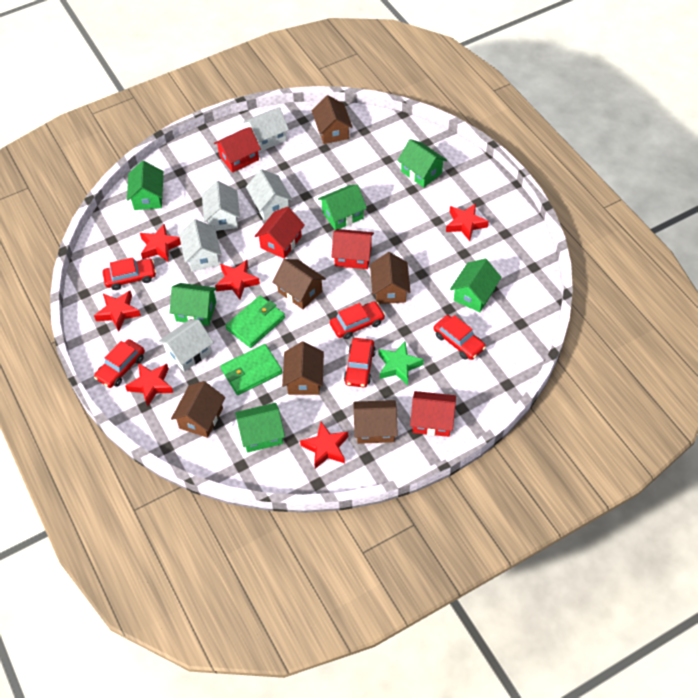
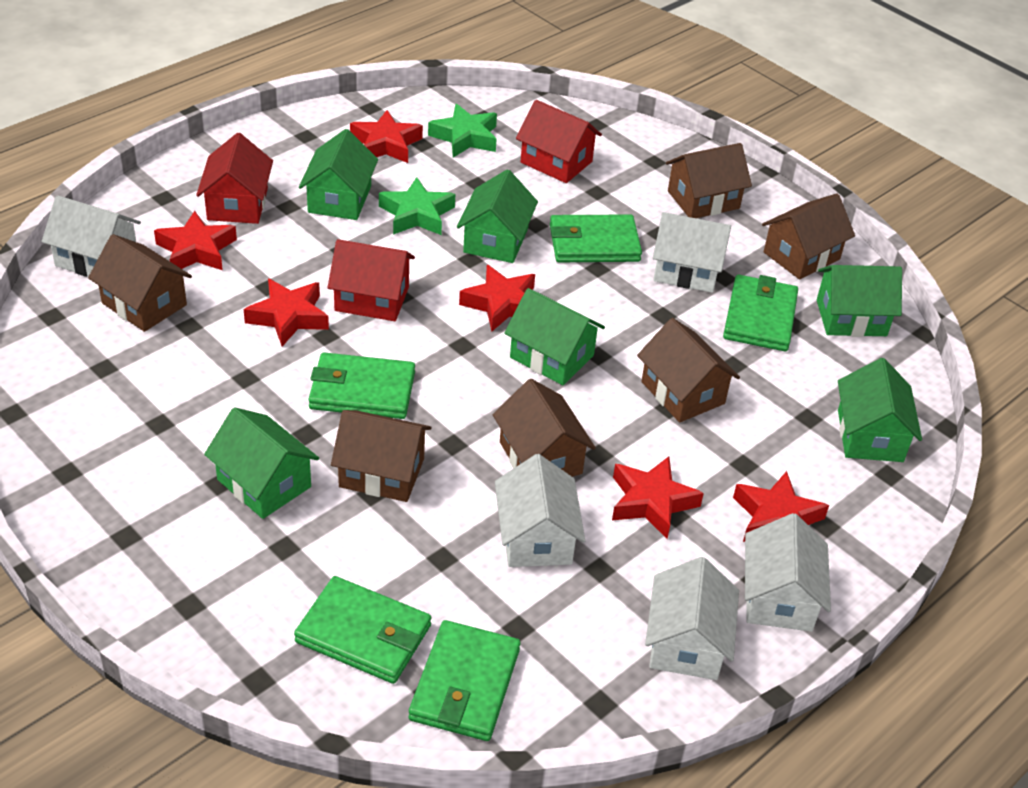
green star: 1 -> 2
green wallet: 2 -> 5
red car: 5 -> 0
red house: 4 -> 3

